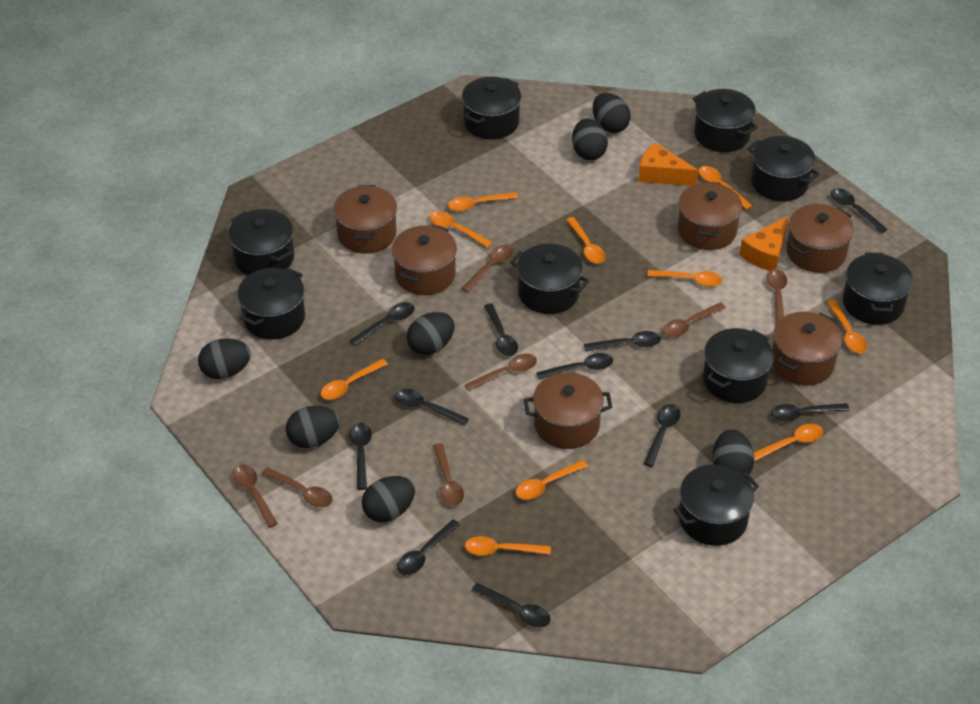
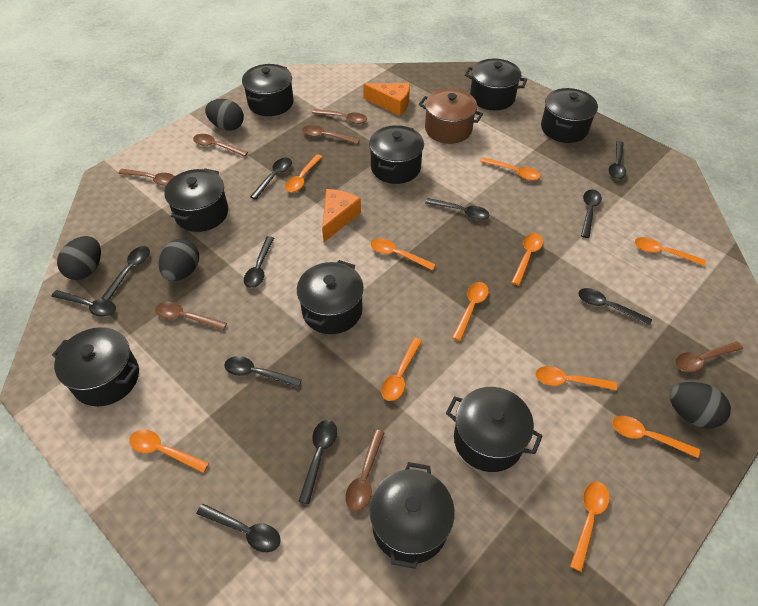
black egg: 7 -> 4
brown pot: 6 -> 1
orange spoon: 10 -> 11

